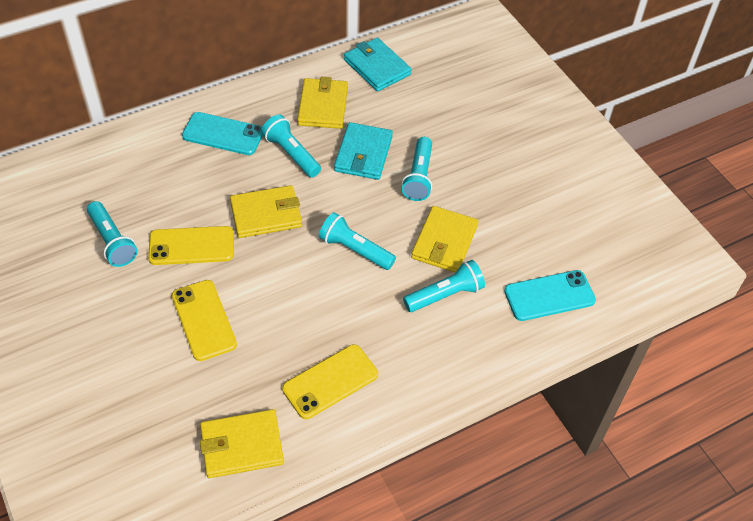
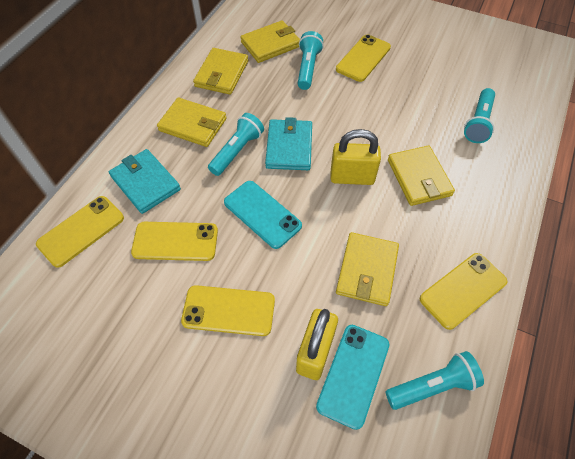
turquoise flashlight: 5 -> 4
yellow padlock: 0 -> 2
yellow phone: 3 -> 5
yellow wallet: 4 -> 5

